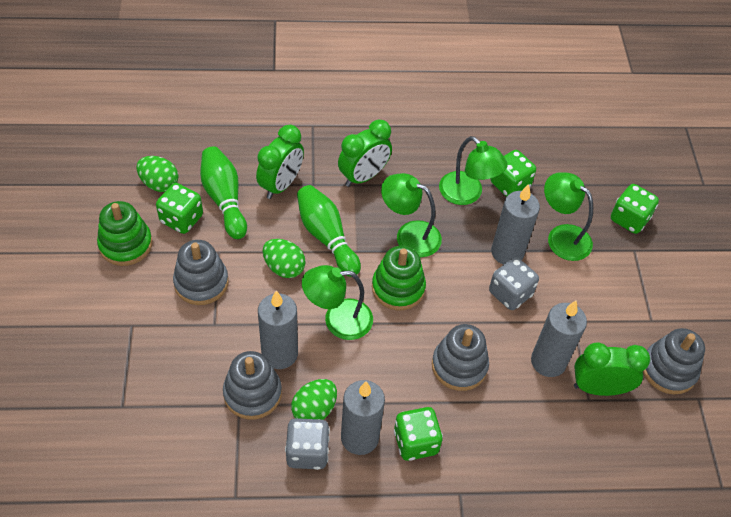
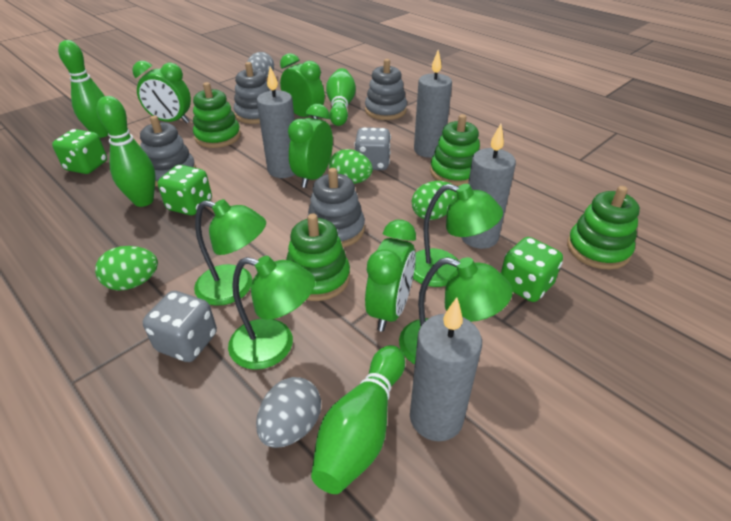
green bowling pin: 2 -> 4
green clock: 3 -> 4
green dice: 4 -> 3
green stacking toy: 2 -> 4
grey egg: 0 -> 2

